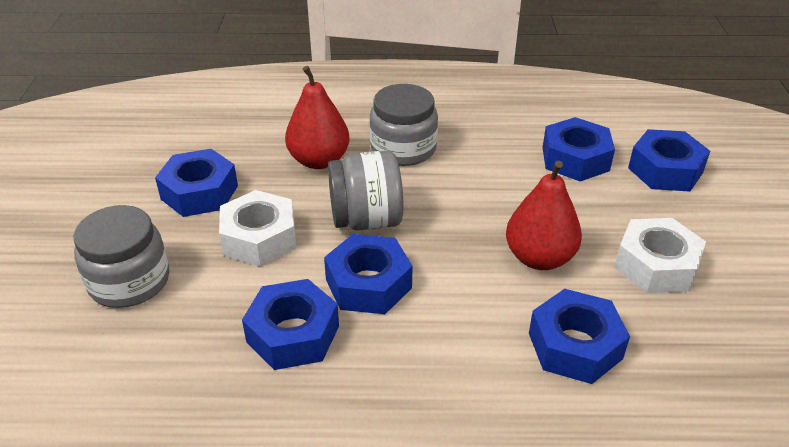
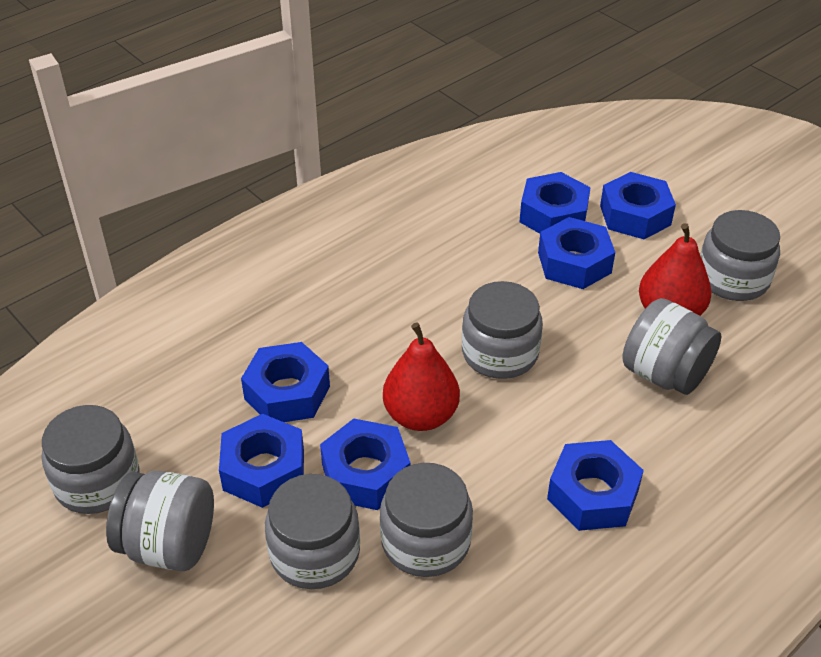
blue nut: 6 -> 7
grey jar: 3 -> 7
white nut: 2 -> 0

